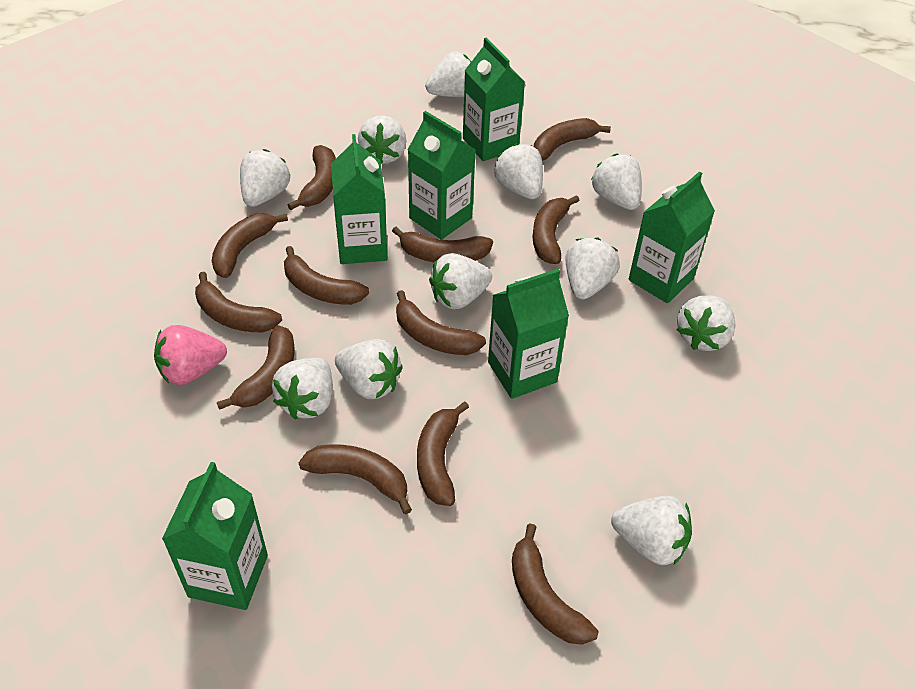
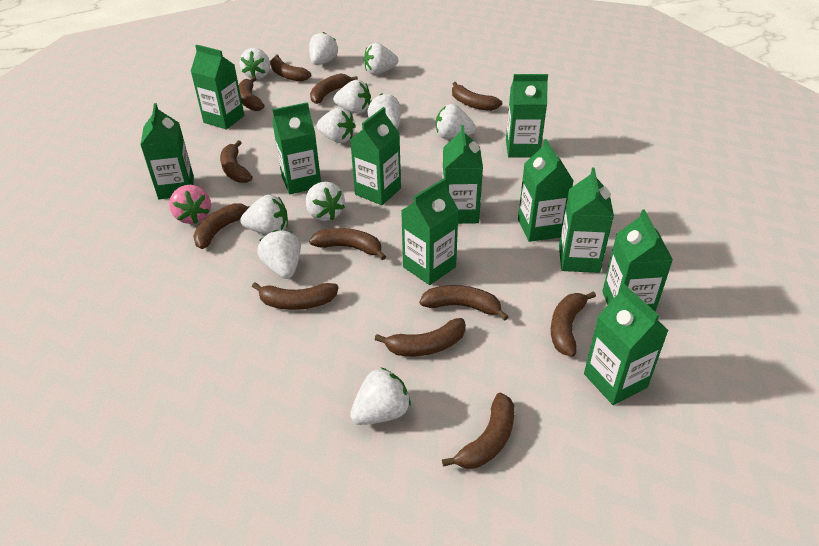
green carton: 6 -> 11

